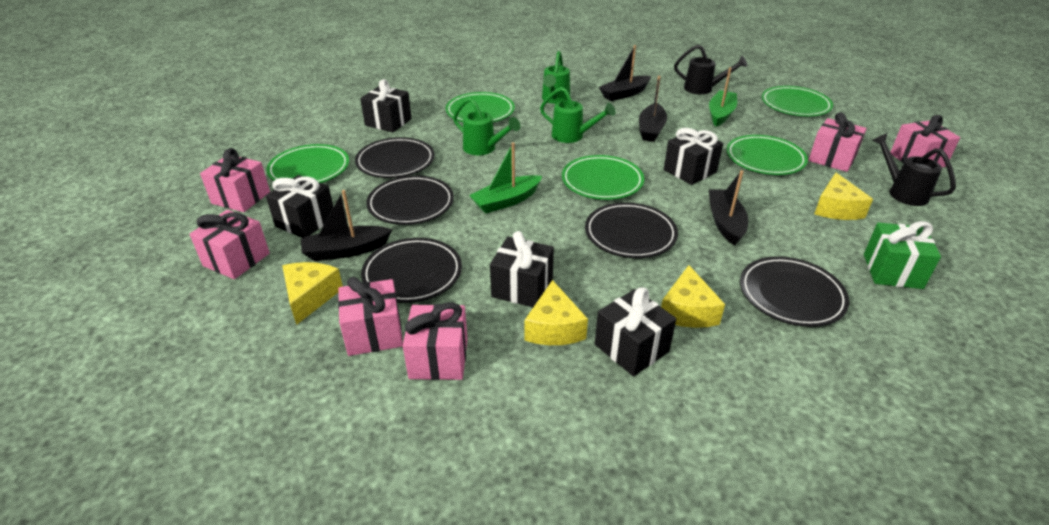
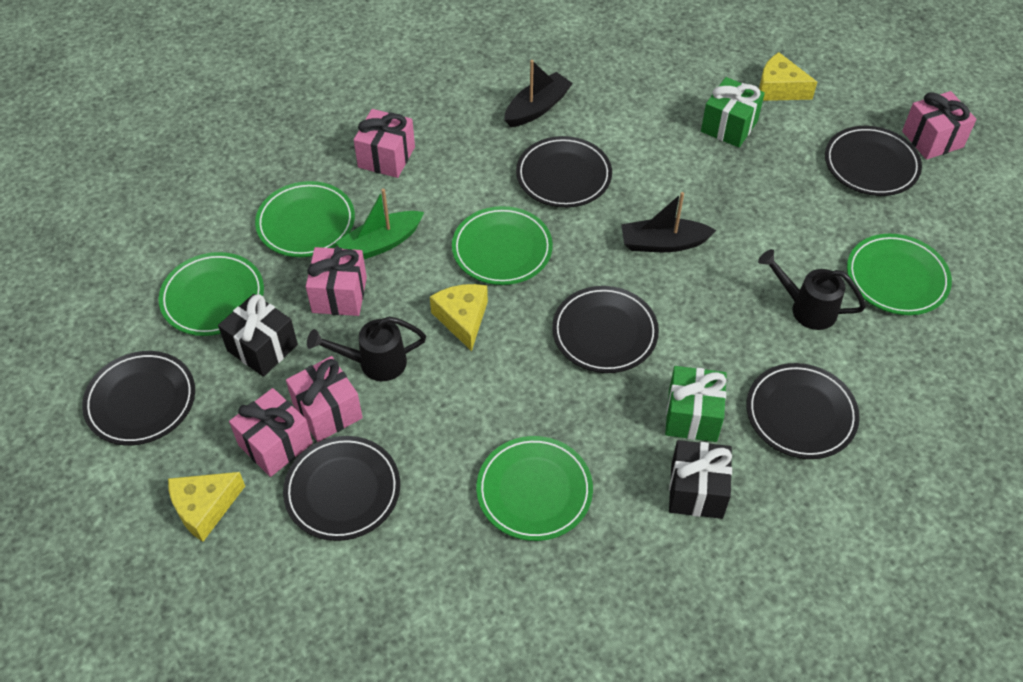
black boat: 4 -> 2
black gift: 5 -> 2
black plate: 5 -> 6
green boat: 2 -> 1
green gift: 1 -> 2
green watering can: 3 -> 0
pink gift: 6 -> 5
yellow cheese: 4 -> 3

